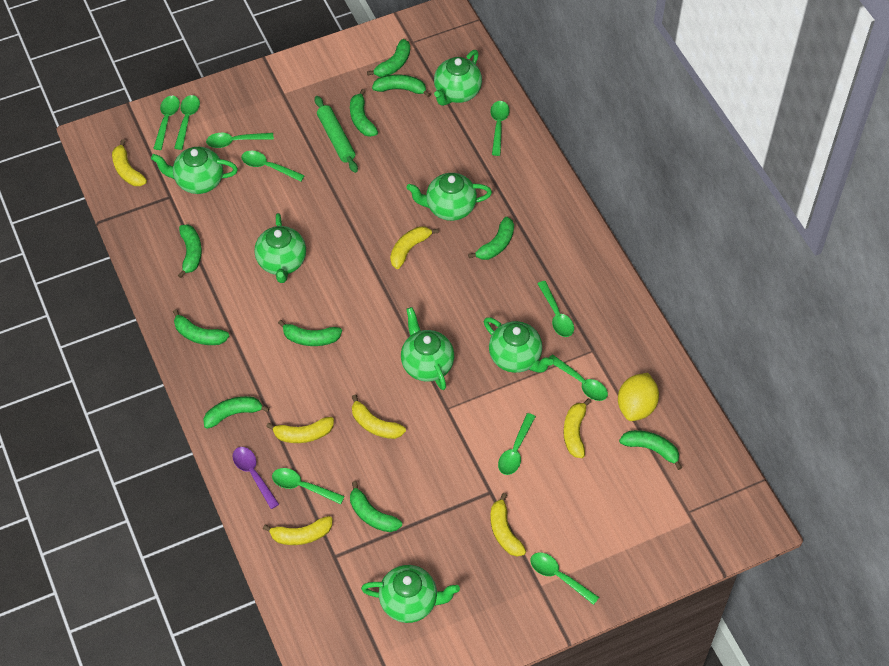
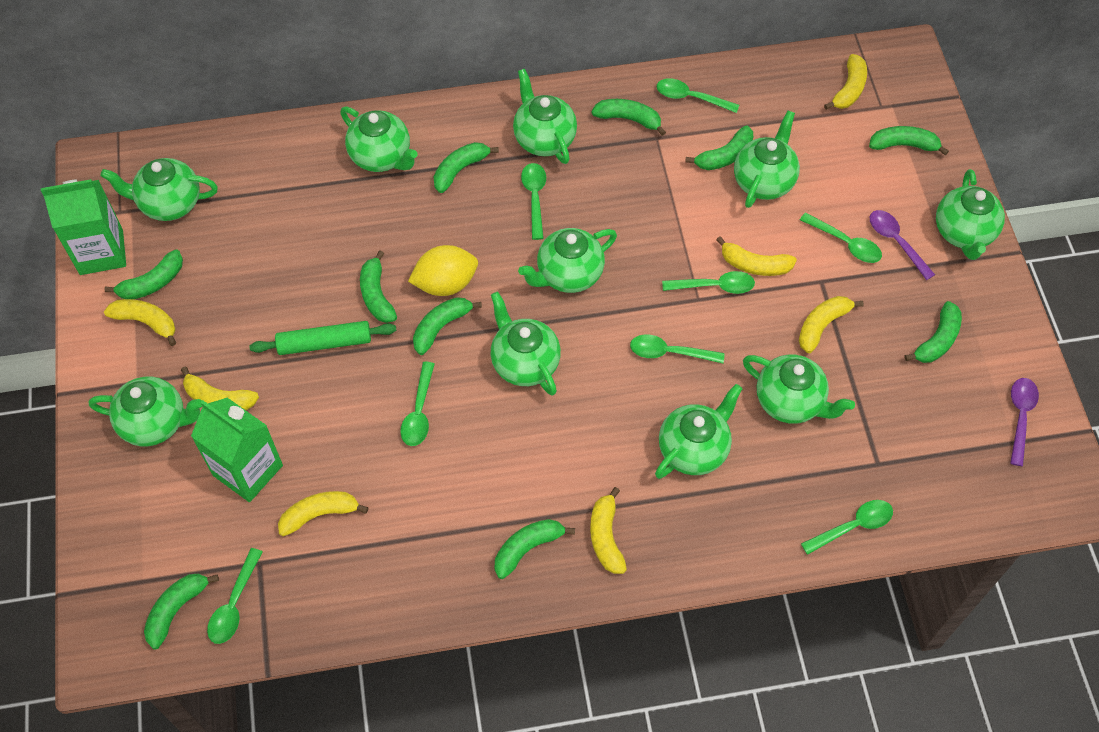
green carton: 0 -> 2
green spoon: 10 -> 8
green teapot: 7 -> 10
purple spoon: 1 -> 2

